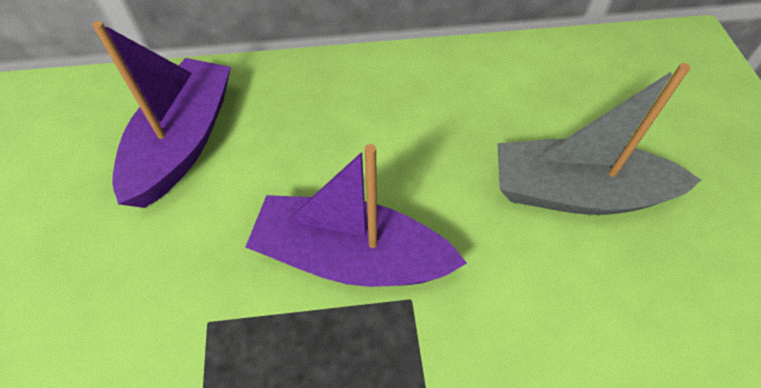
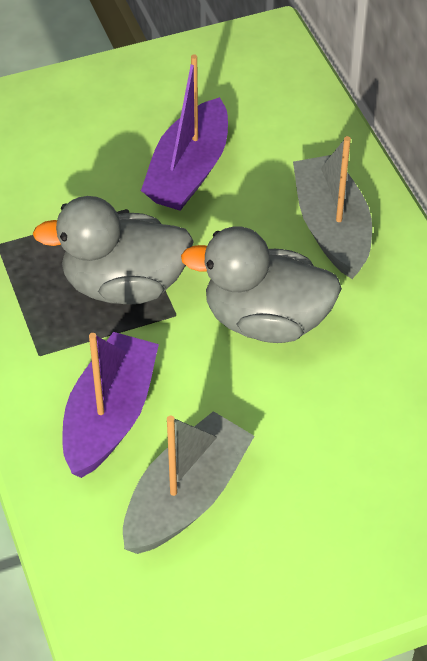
grey boat: 1 -> 2
grey duck: 0 -> 2

